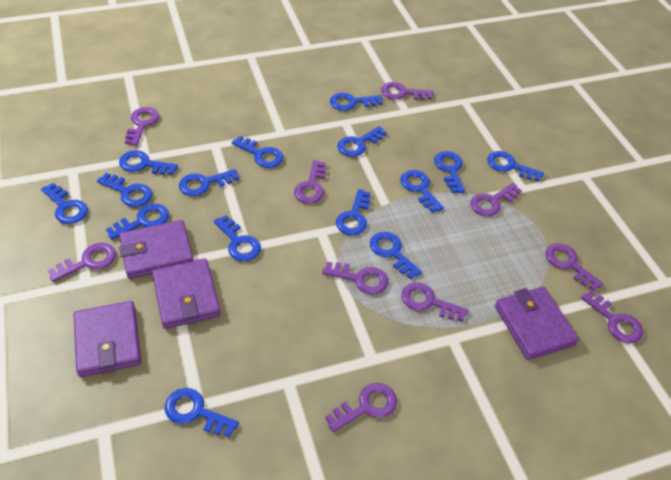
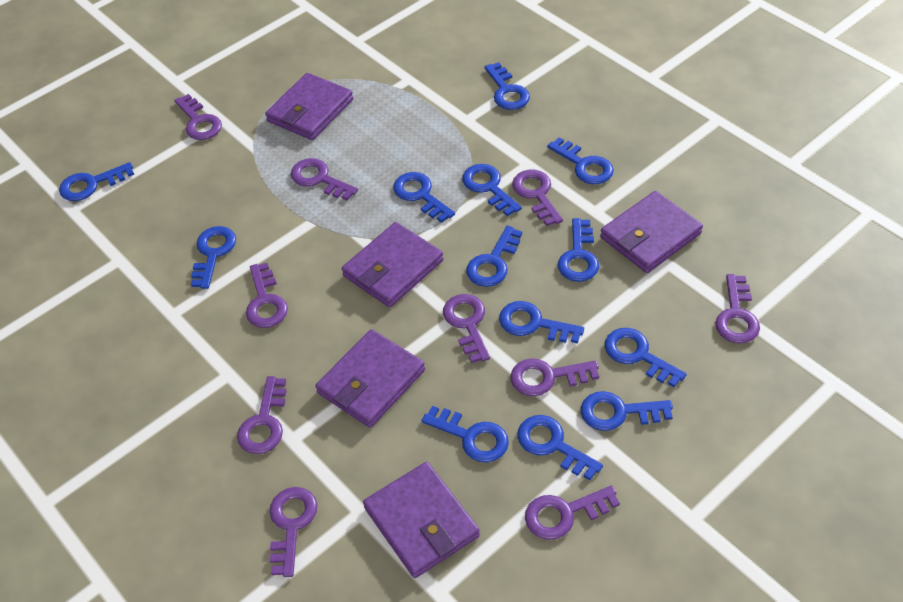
blue key: 15 -> 13
purple wallet: 4 -> 5

